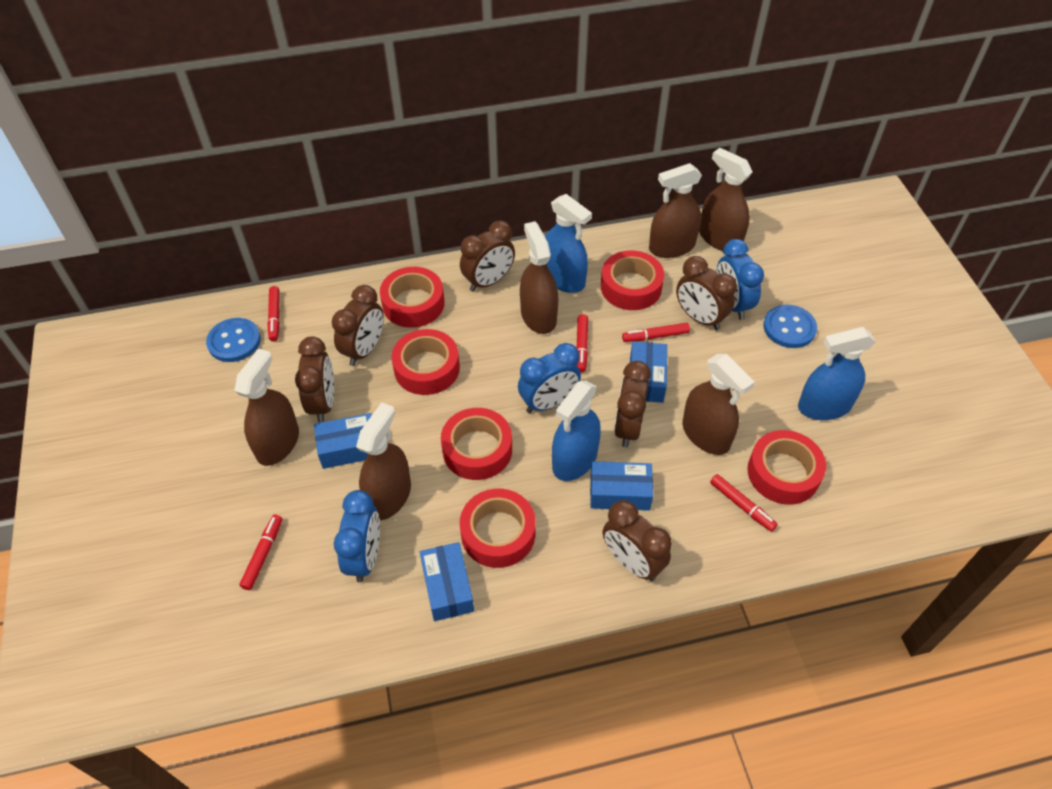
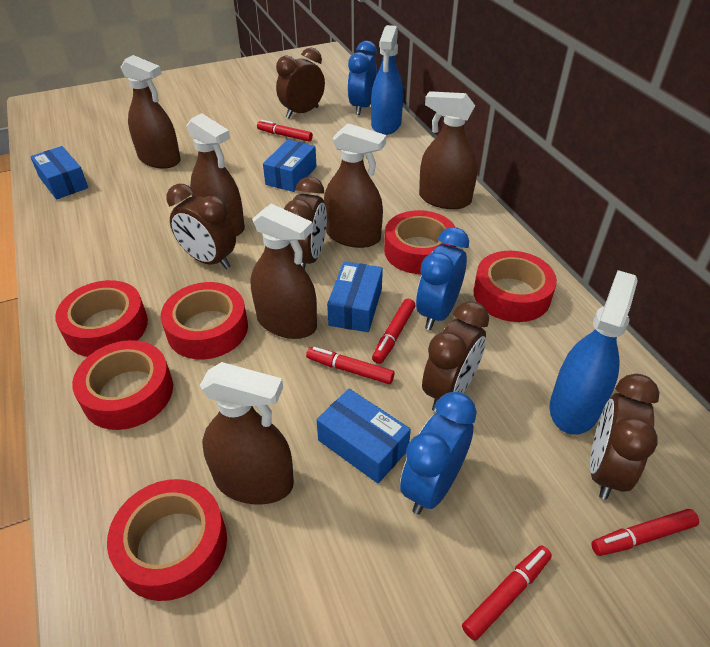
blue button: 2 -> 0
blue spray bottle: 3 -> 2
brown clock: 6 -> 5

